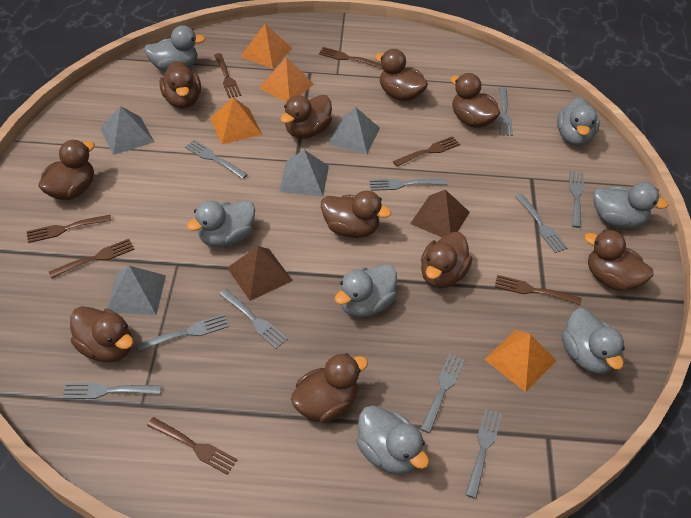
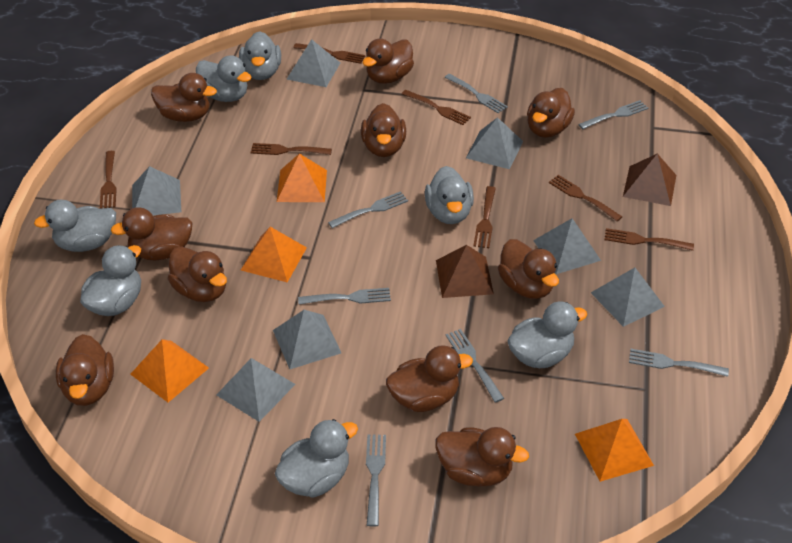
grey fork: 10 -> 7
grey pyramid: 4 -> 7

